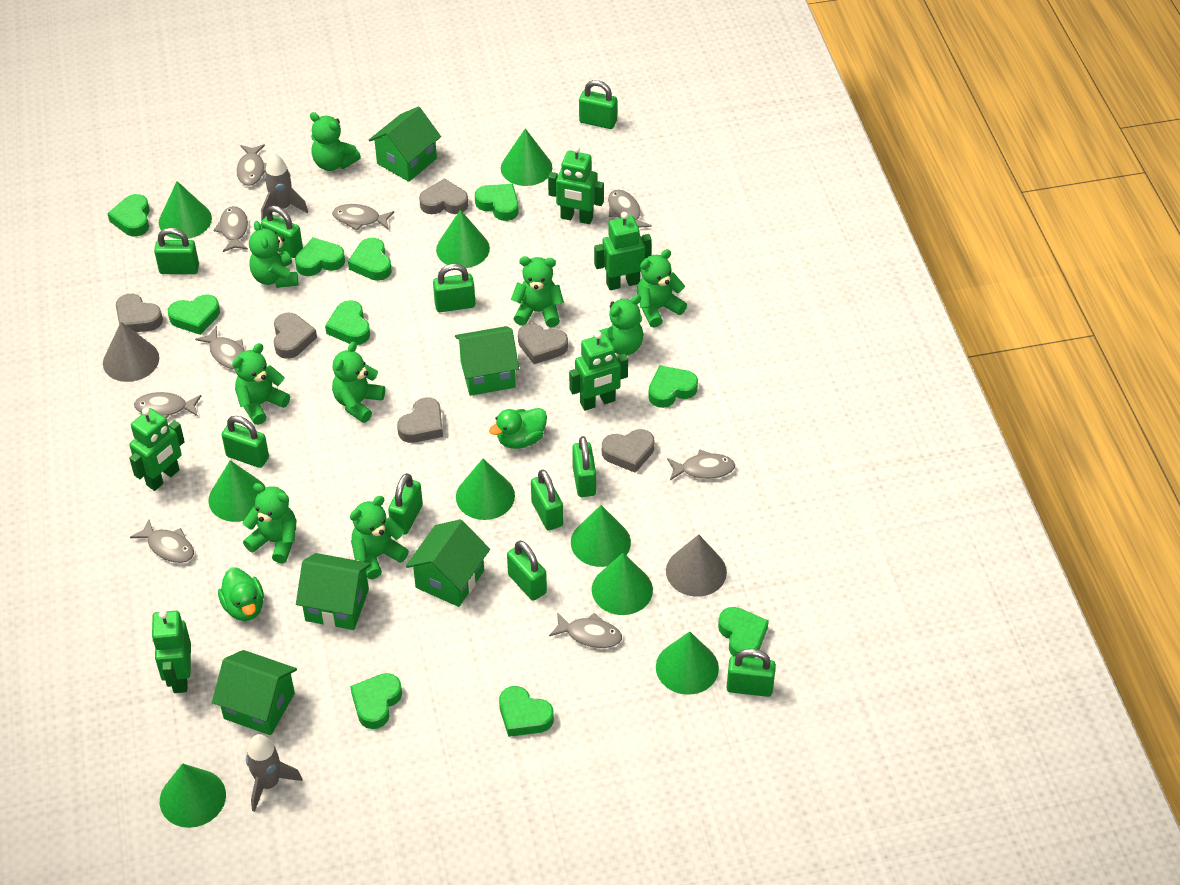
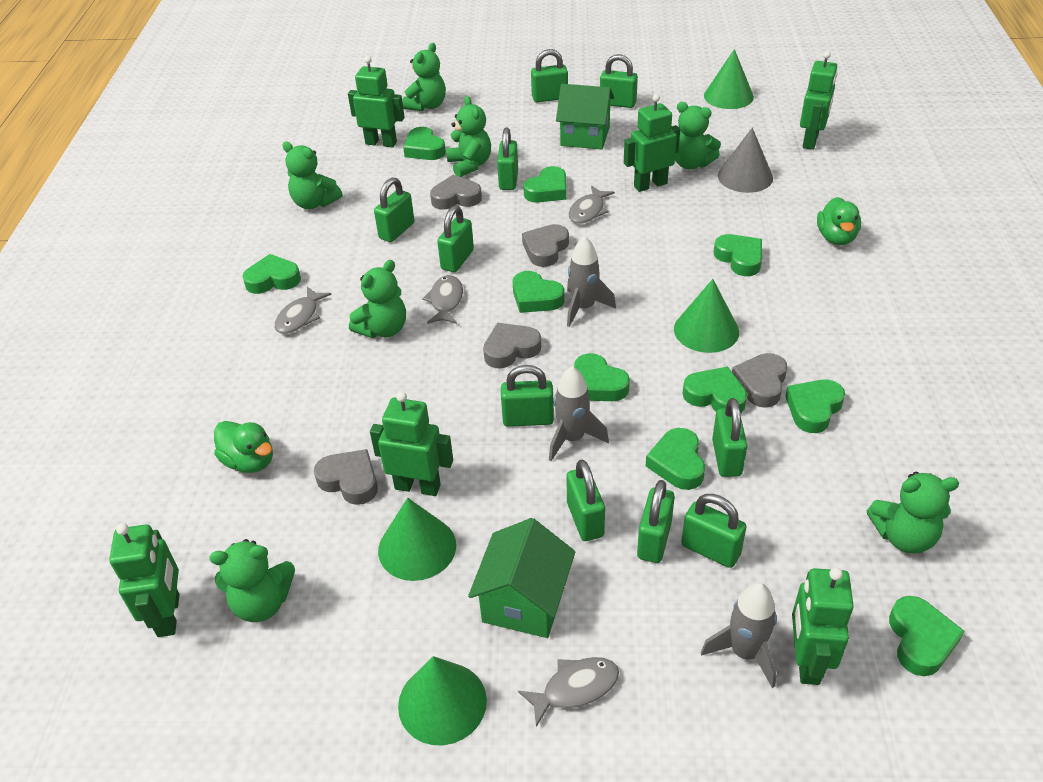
green cone: 9 -> 4
green house: 5 -> 2
green robot: 5 -> 6
green teddy bear: 9 -> 7
grey cone: 2 -> 1
grey fish: 9 -> 4
grey heart: 6 -> 5
grey rocket: 2 -> 3

